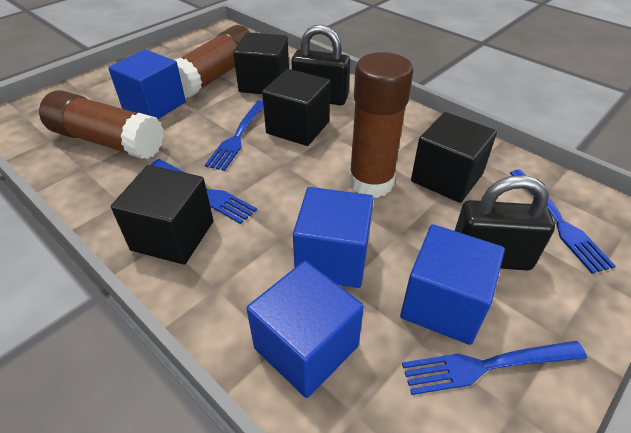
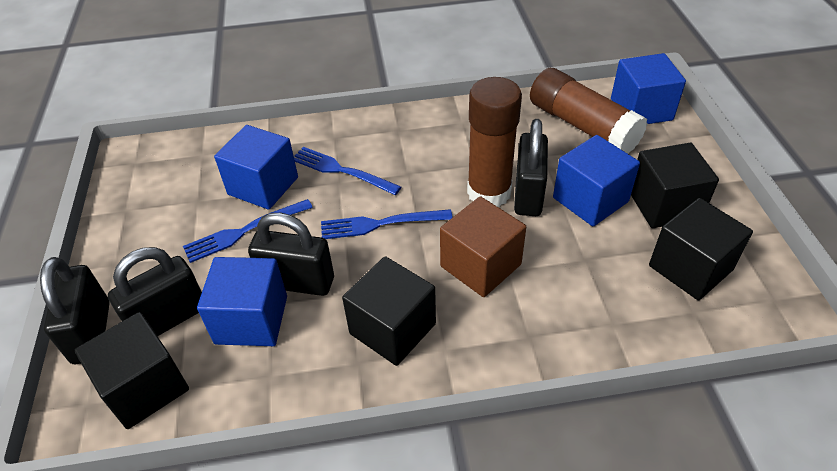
black padlock: 2 -> 4
blue fork: 4 -> 3
brown cube: 0 -> 1
brown glue stick: 3 -> 2

